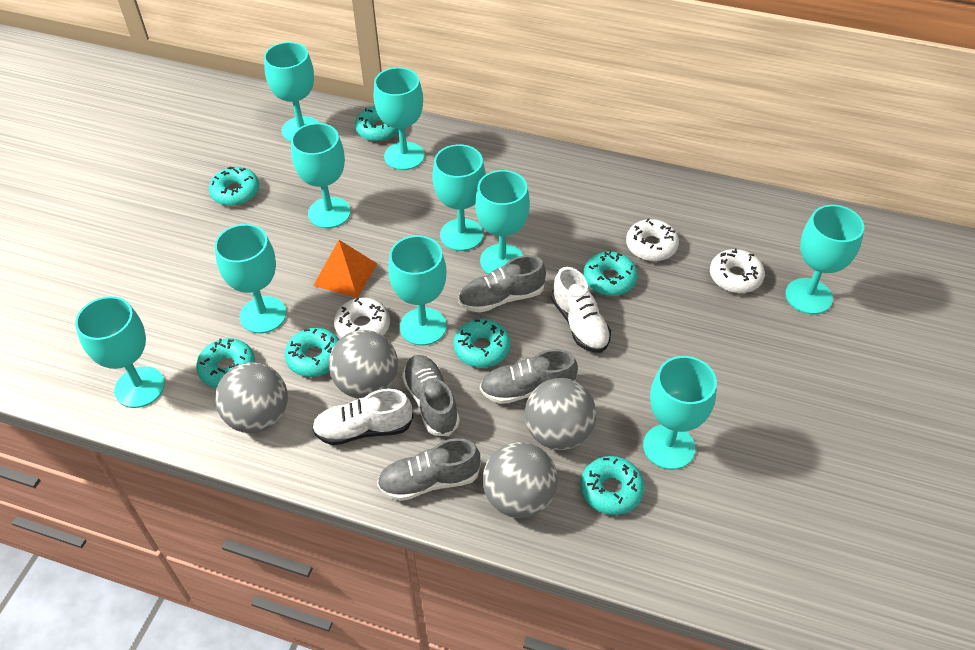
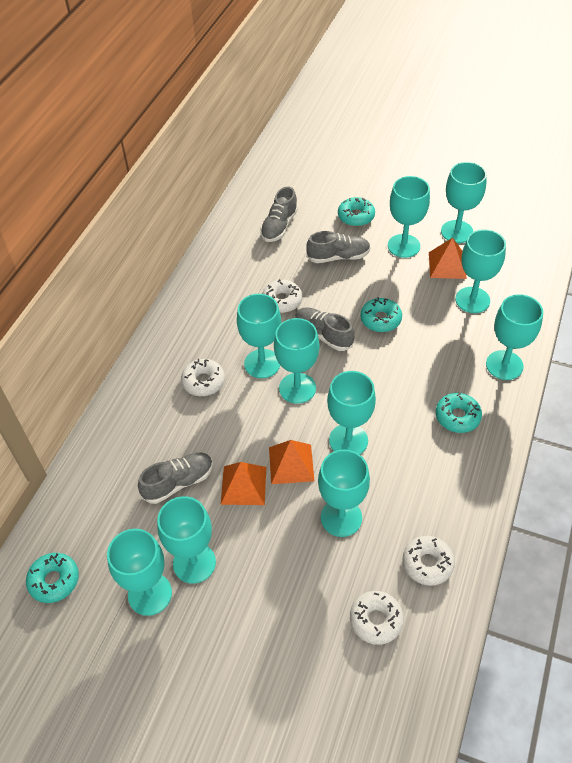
grey ball: 4 -> 0
orange pyramid: 1 -> 3
turquoise donut: 7 -> 4
white donut: 3 -> 4
white shoe: 2 -> 0

